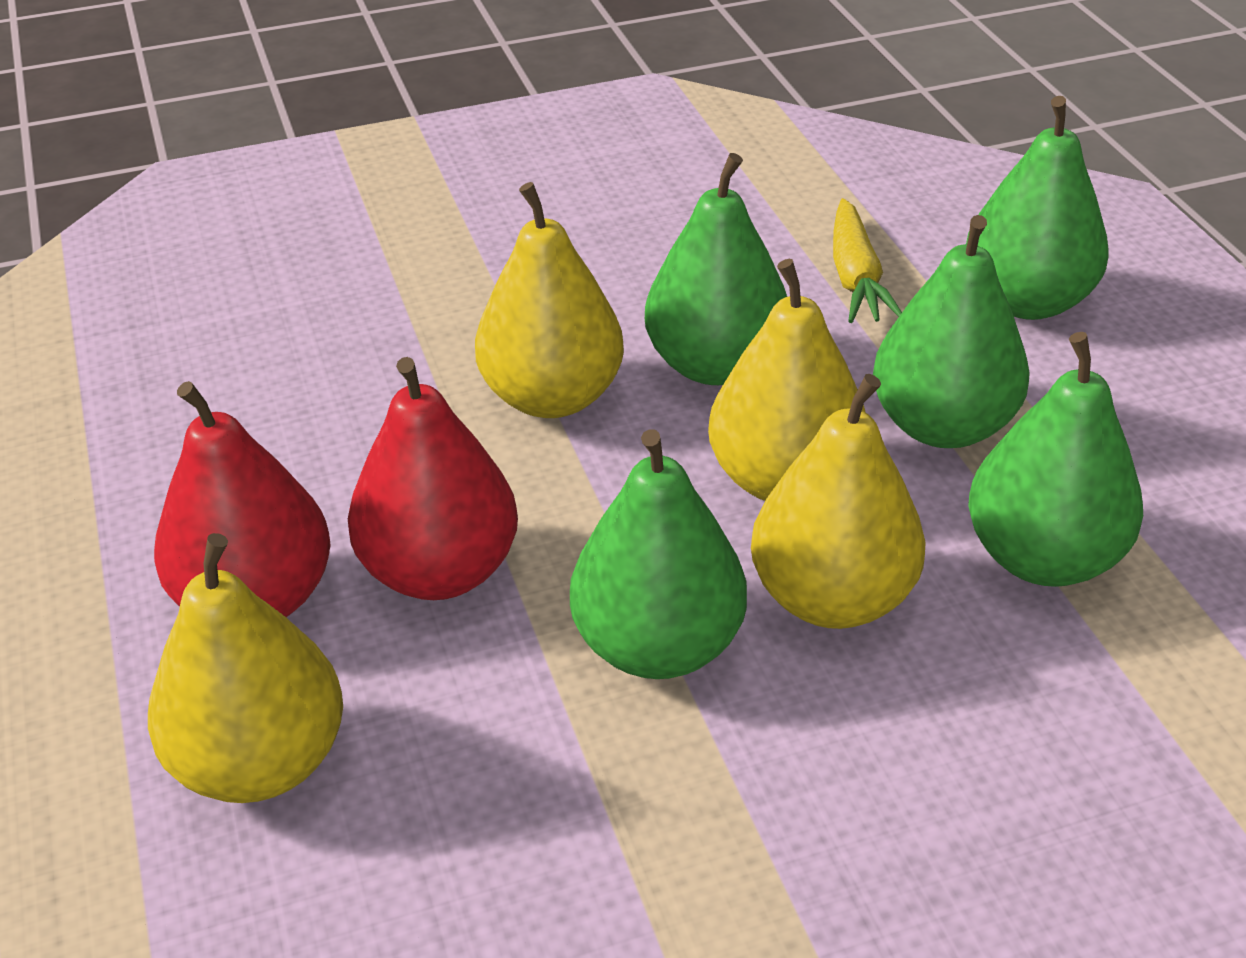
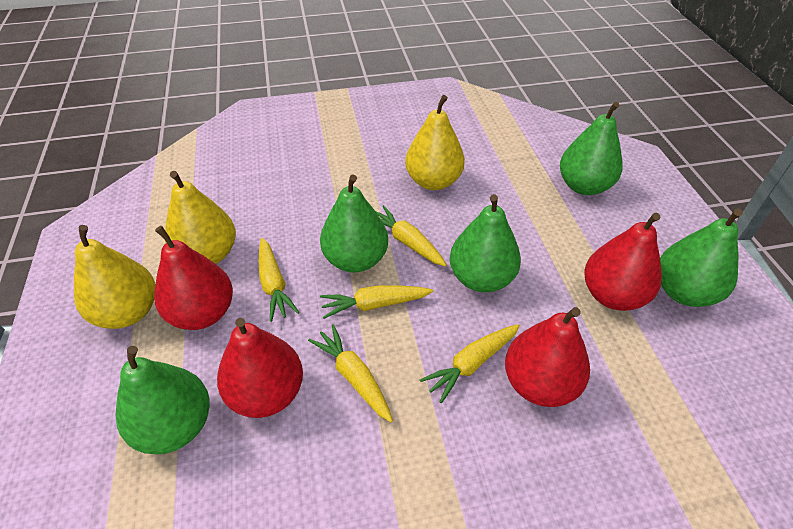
red pear: 2 -> 4
yellow carrot: 1 -> 5
yellow pear: 4 -> 3

